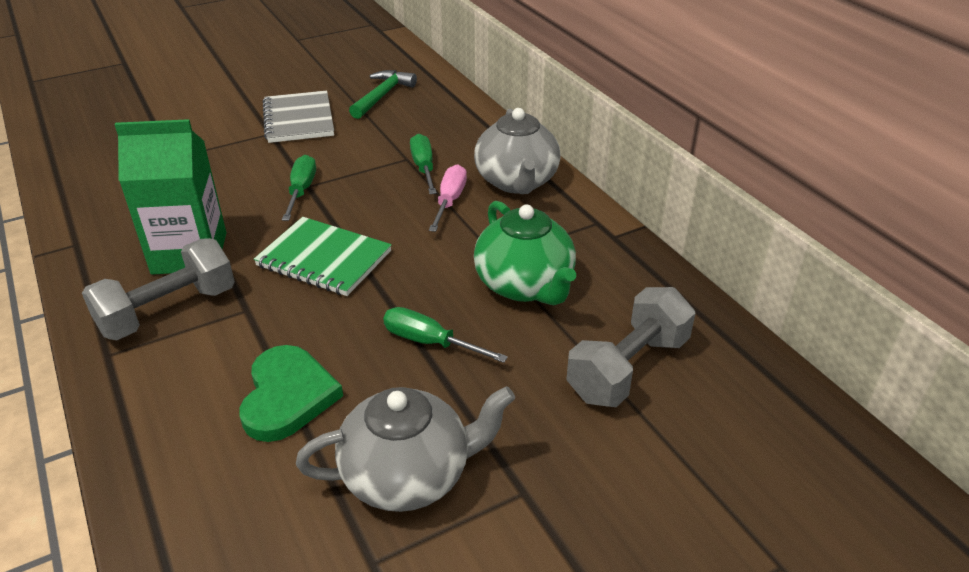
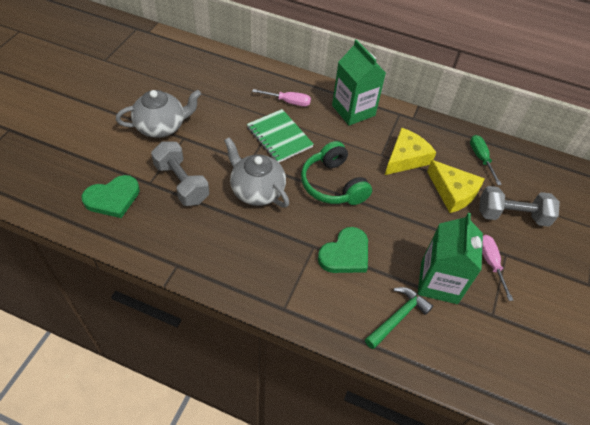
green carton: 1 -> 2
green headphones: 0 -> 1
green heart: 1 -> 2
green screwdriver: 3 -> 1
green teapot: 1 -> 0
grey notebook: 1 -> 0
pink screwdriver: 1 -> 2
yellow cheese: 0 -> 2

